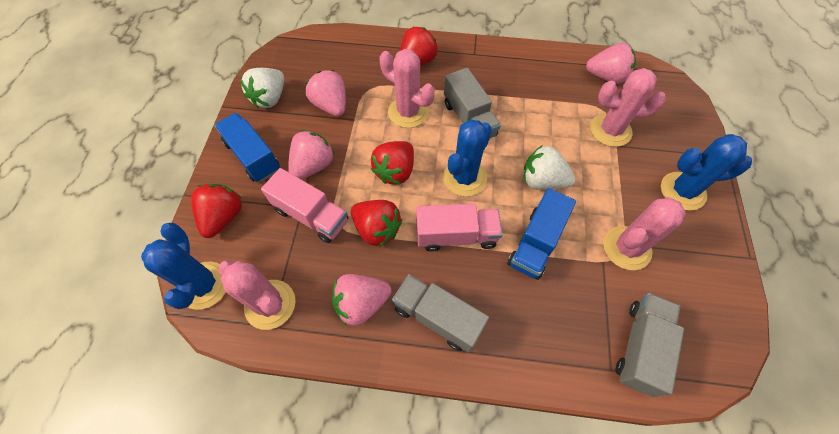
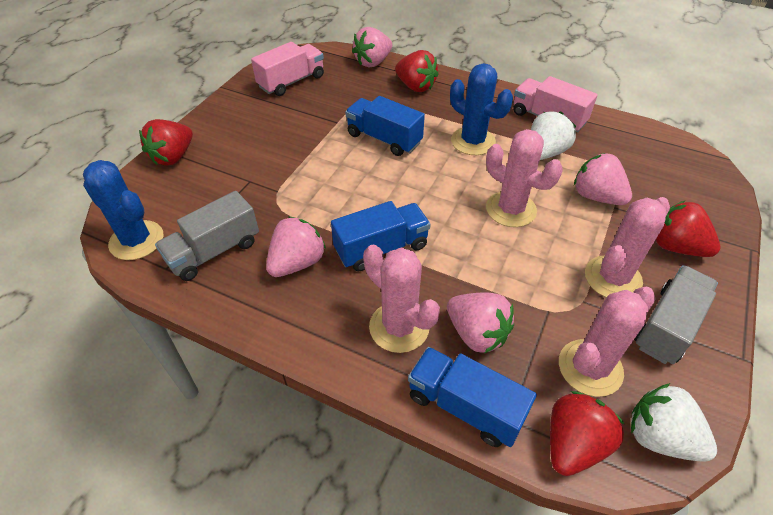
blue cactus: 3 -> 2
blue truck: 2 -> 3
grey truck: 3 -> 2

